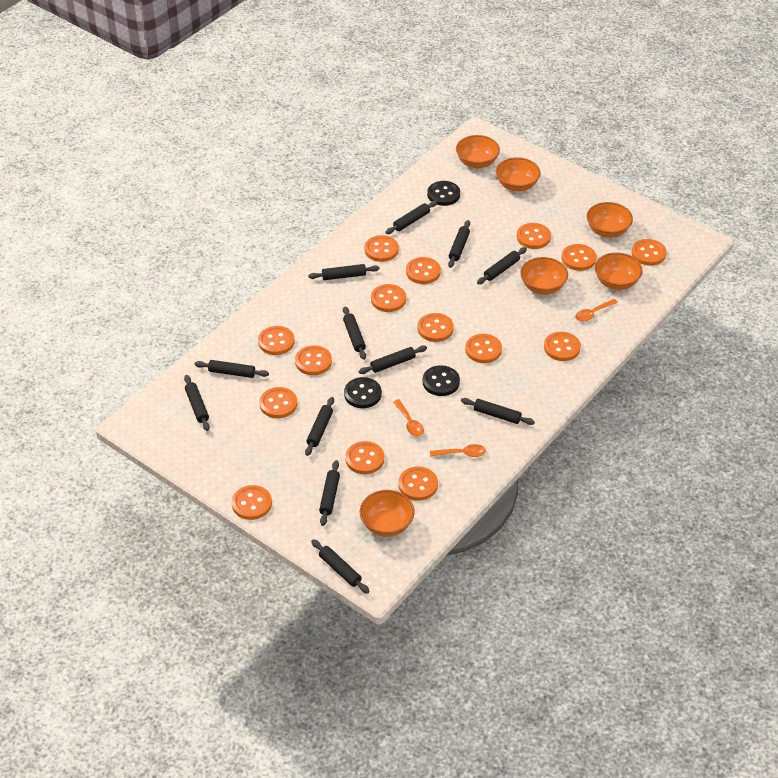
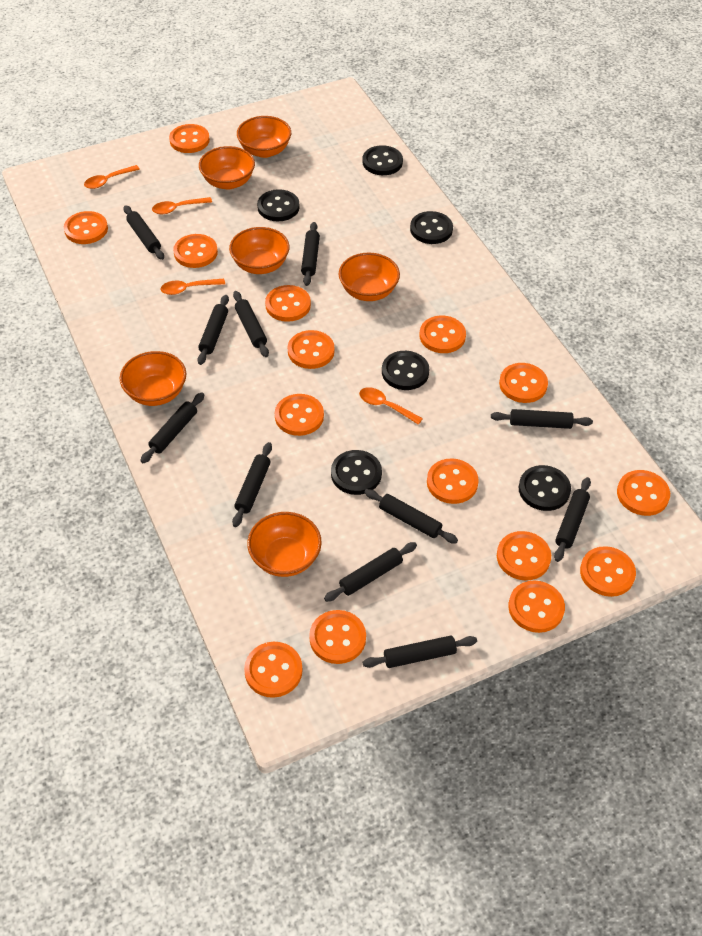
black button: 3 -> 6
black rolling pin: 12 -> 11
orange spoon: 3 -> 4

